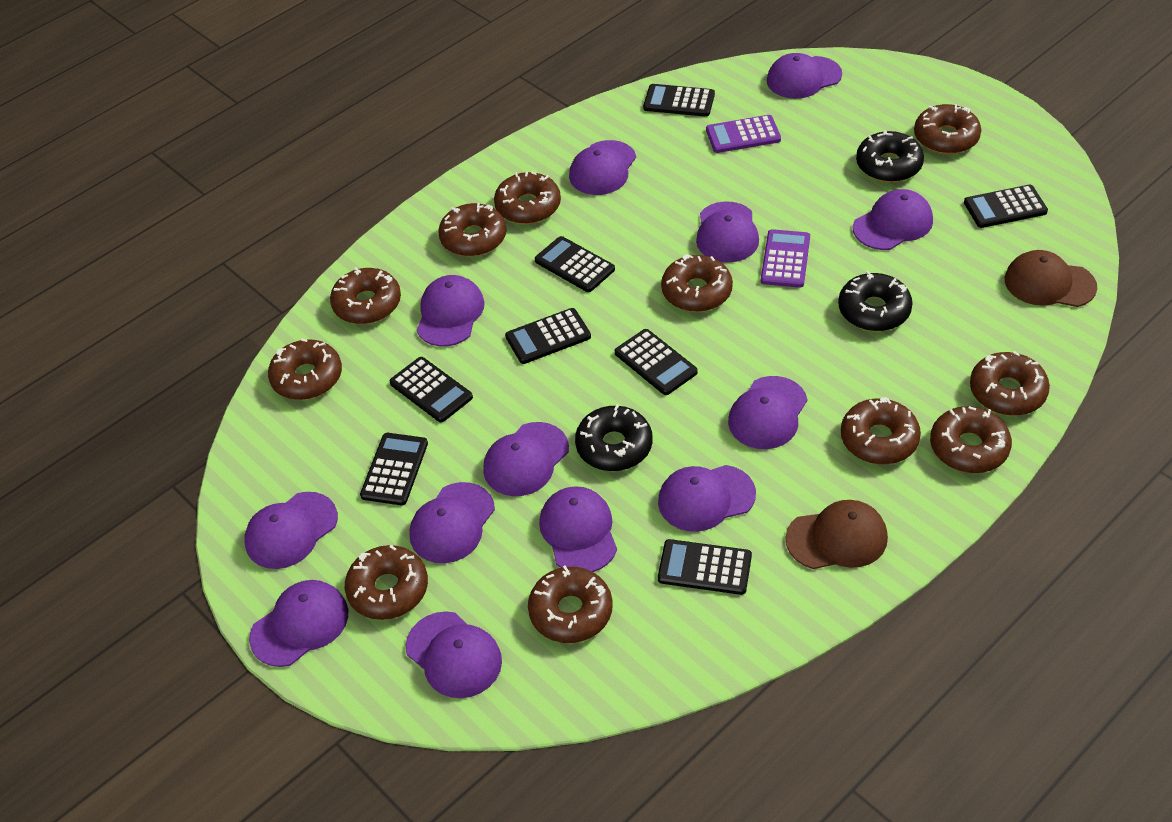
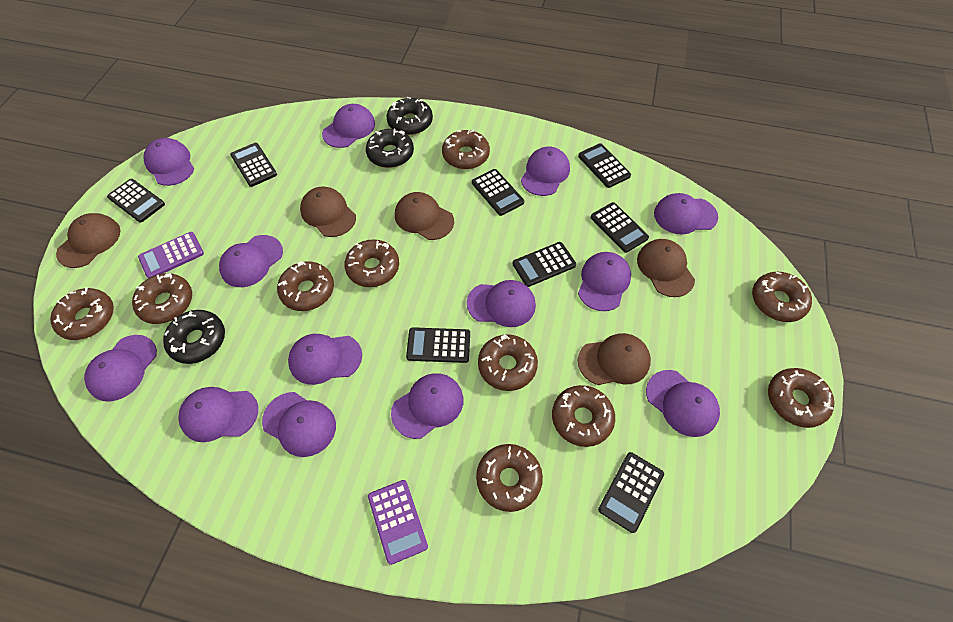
brown cap: 2 -> 5
brown donut: 11 -> 10

